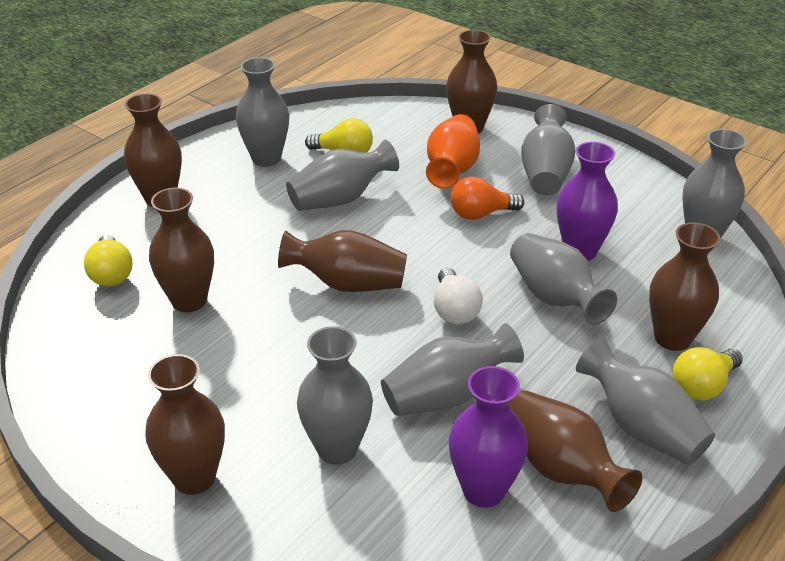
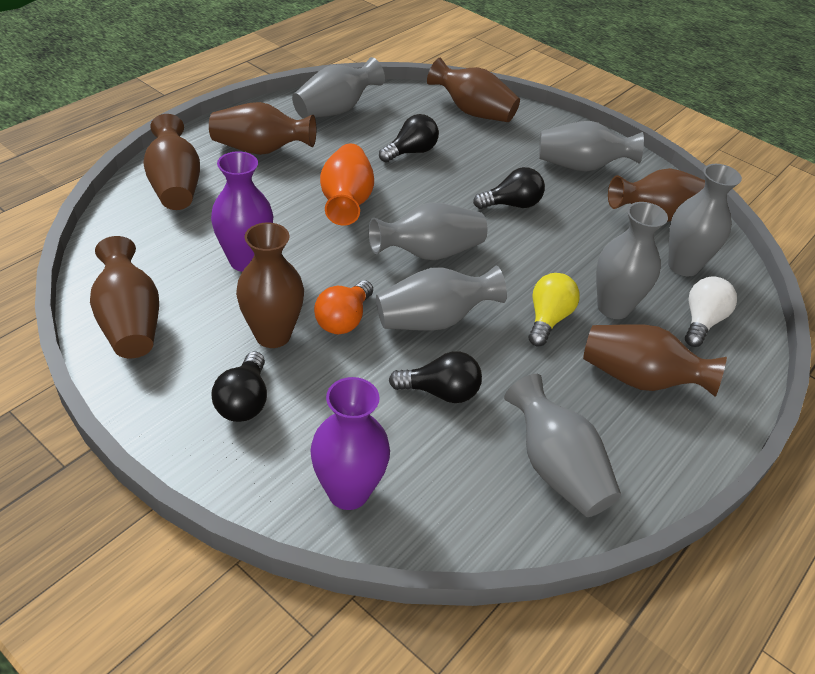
black light bulb: 0 -> 4
grey vase: 8 -> 7
yellow light bulb: 3 -> 1

